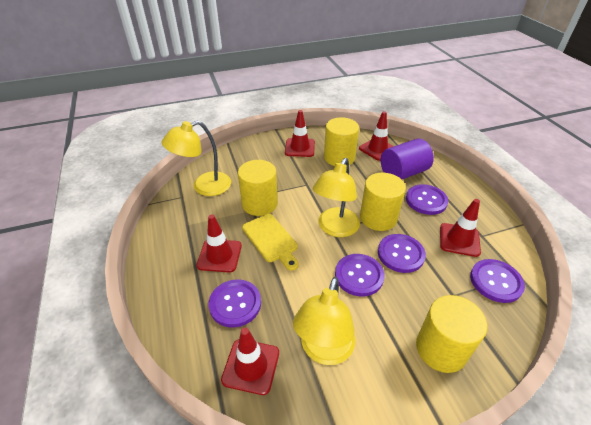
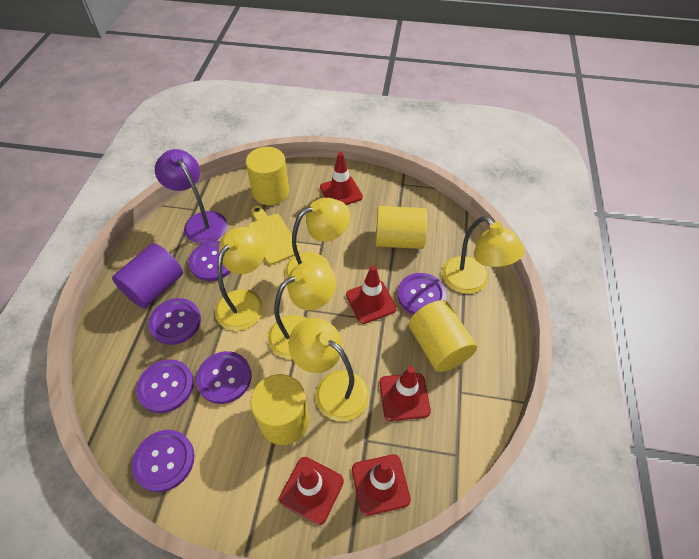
purple button: 5 -> 6
purple lamp: 0 -> 1
yellow lamp: 3 -> 5

